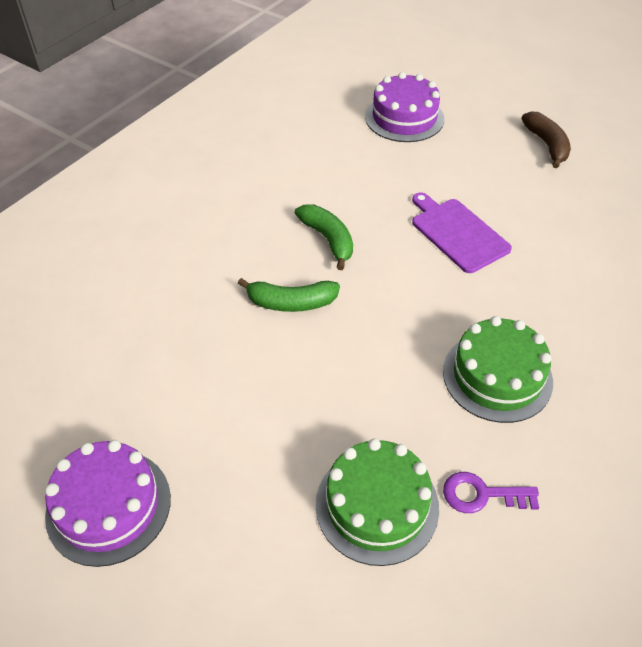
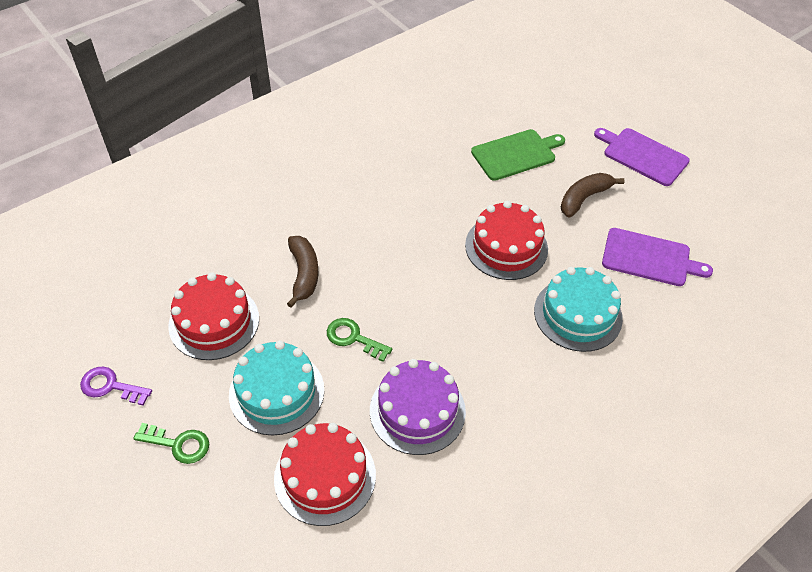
brown banana: 1 -> 2
green banana: 2 -> 0
green cake: 2 -> 0
green cutting board: 0 -> 1
green key: 0 -> 2
purple cake: 2 -> 1
purple cutting board: 1 -> 2
red cake: 0 -> 3
turquoise cake: 0 -> 2

